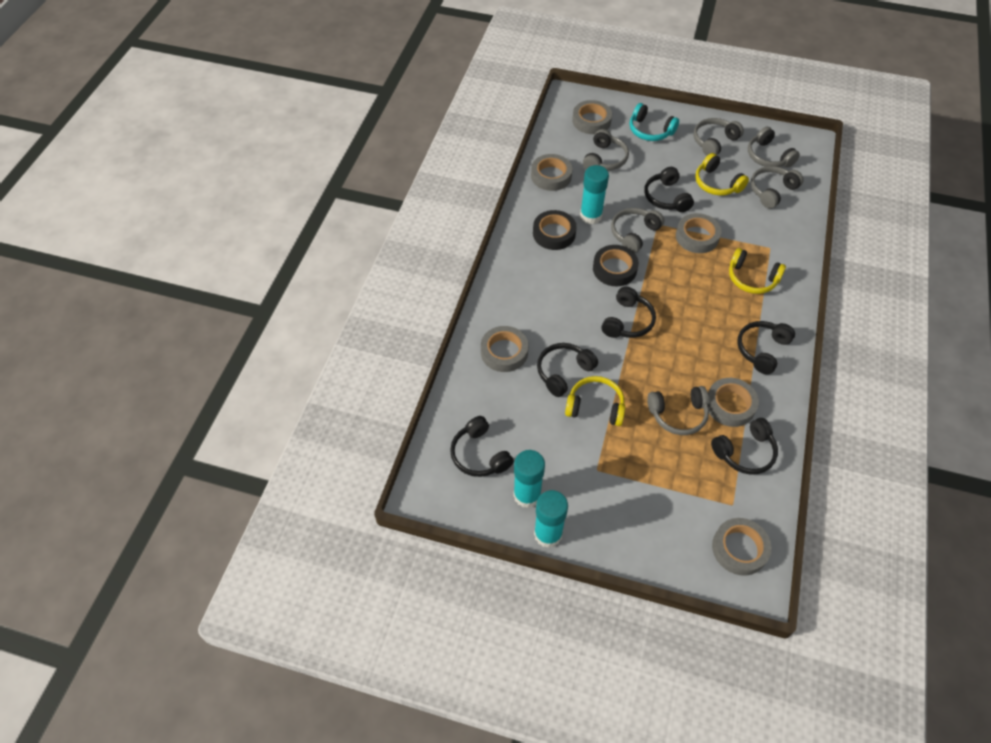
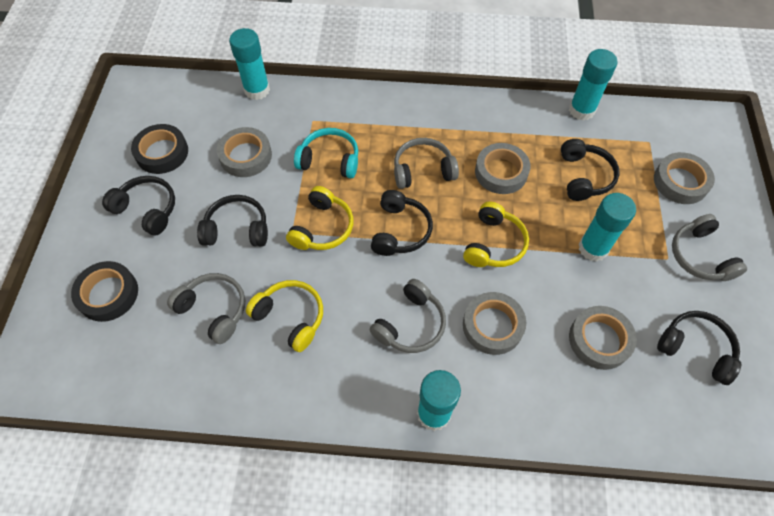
black headphones: 6 -> 5
grey headphones: 6 -> 4
grey tape: 6 -> 5
turquoise glue stick: 3 -> 4

